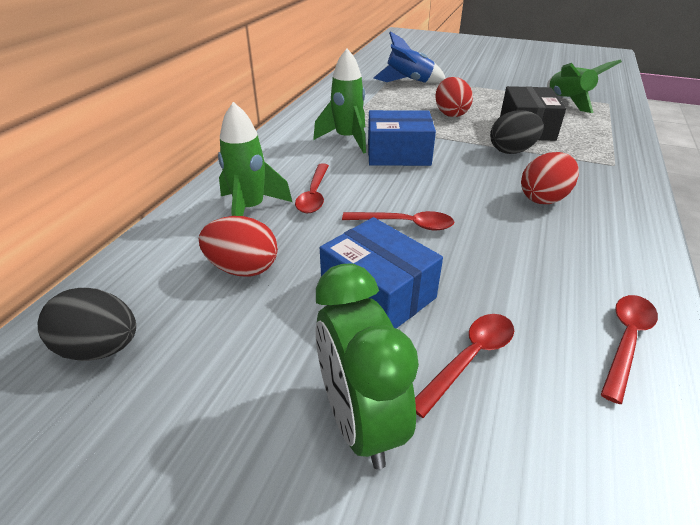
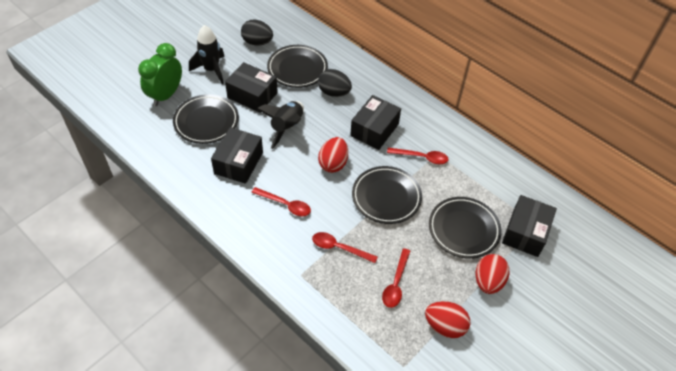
black box: 1 -> 4
black plate: 0 -> 4
black rocket: 0 -> 2
blue box: 2 -> 0
blue rocket: 1 -> 0
green rocket: 3 -> 0

